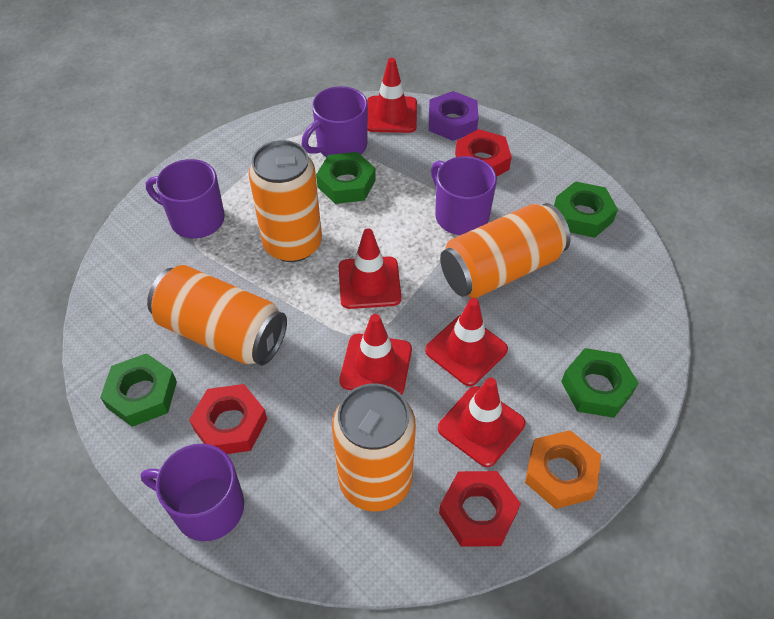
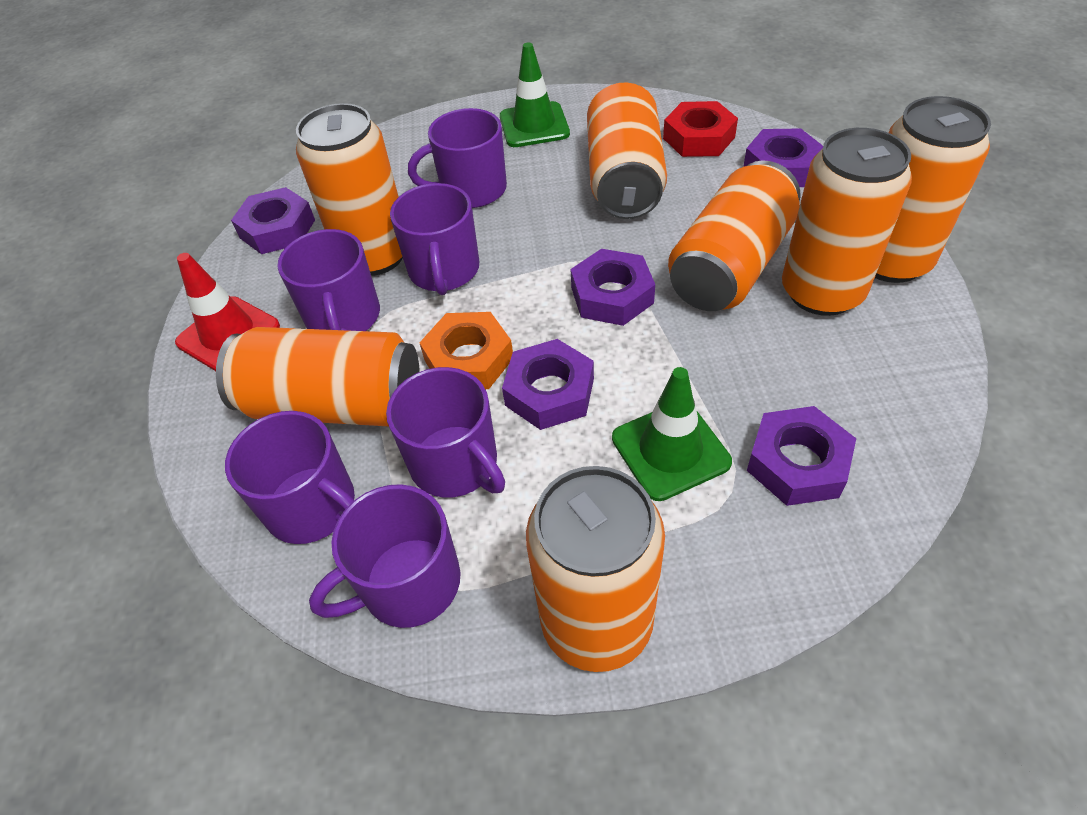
green nut: 4 -> 0
green traffic cone: 0 -> 2
orange can: 4 -> 7
purple mug: 4 -> 6
purple nut: 1 -> 5
red nut: 3 -> 1
red traffic cone: 5 -> 1

